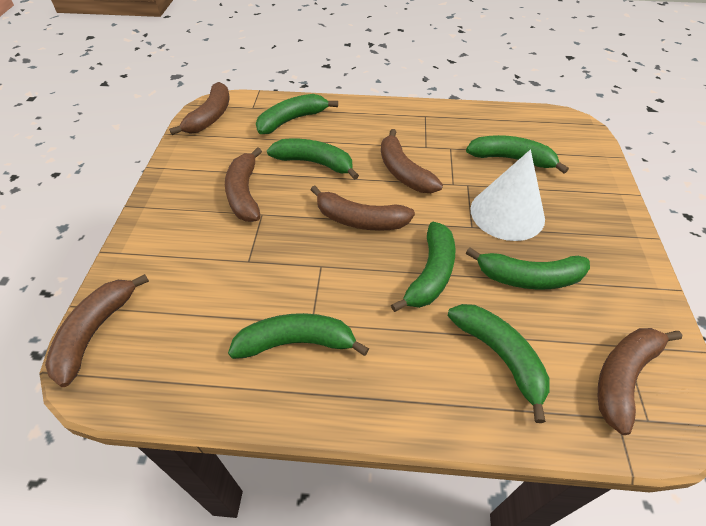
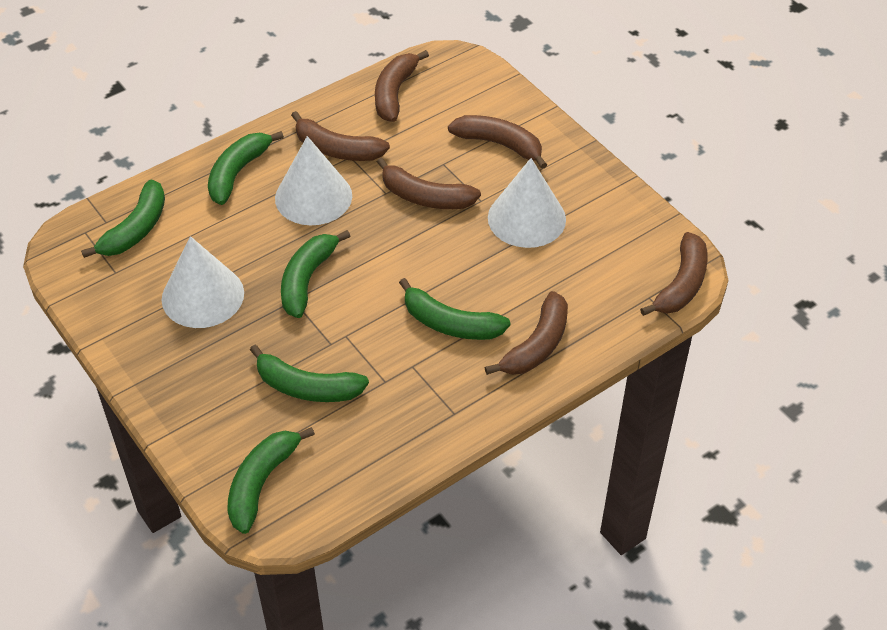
green banana: 7 -> 6
white cone: 1 -> 3

